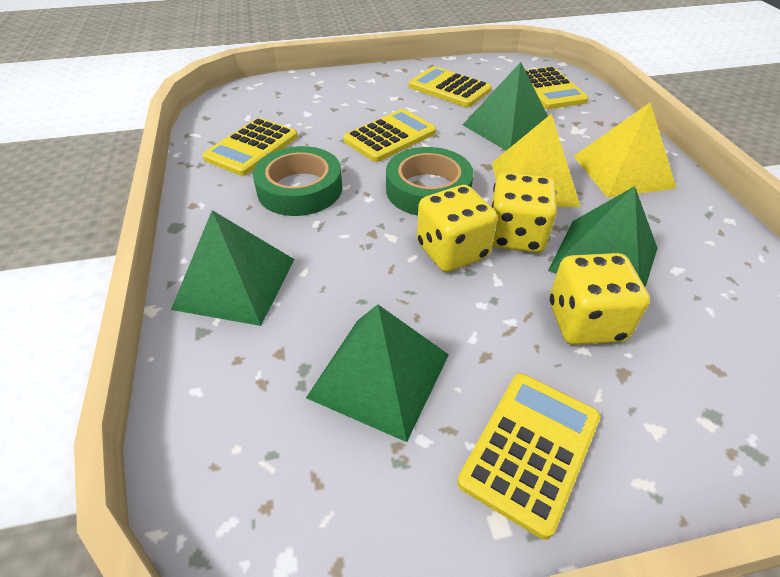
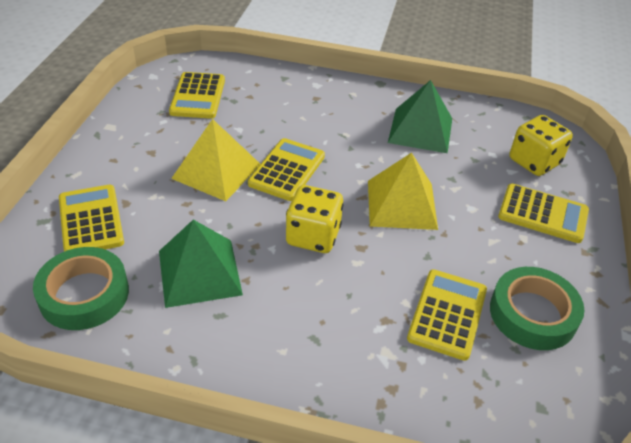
green pyramid: 4 -> 2
yellow dice: 3 -> 2

